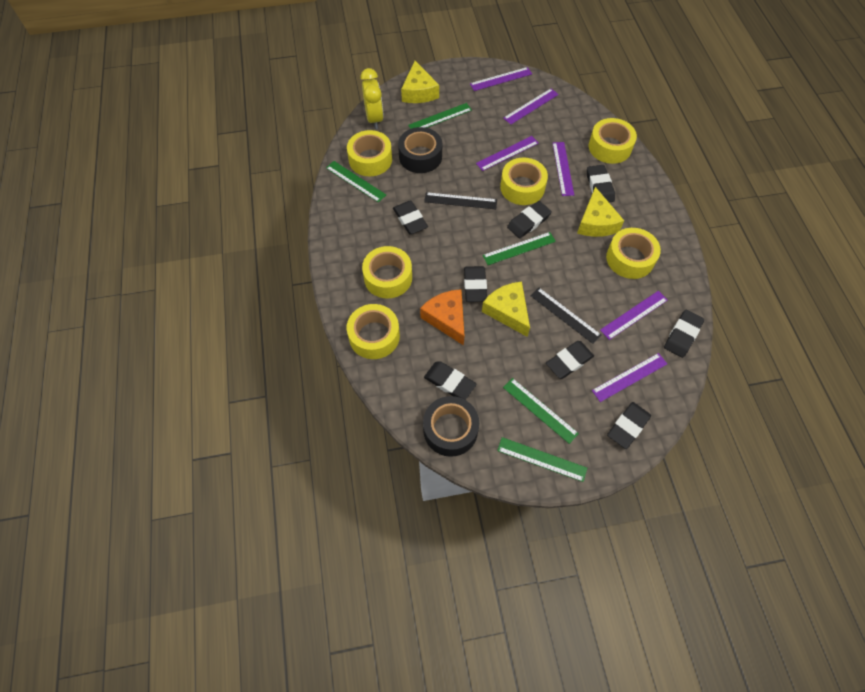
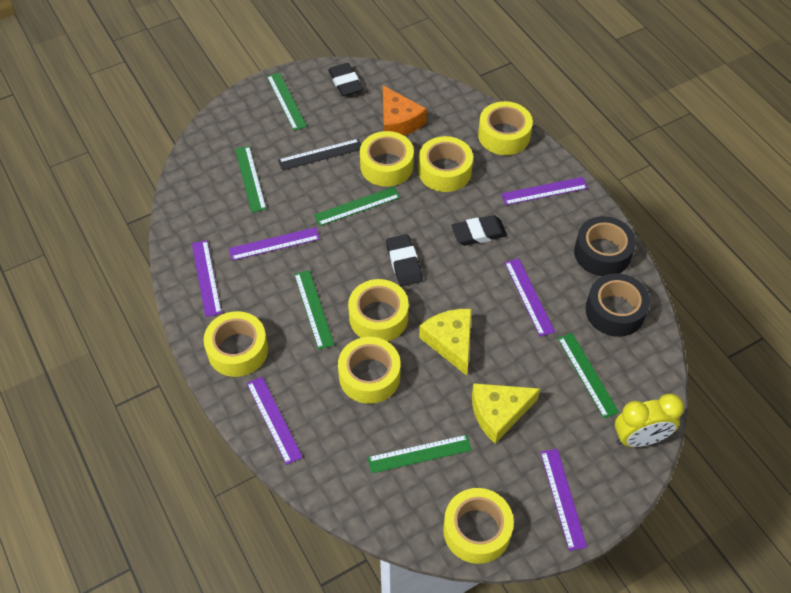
black eraser: 8 -> 3
black ruler: 2 -> 1
green ruler: 5 -> 6
yellow cheese: 3 -> 2
yellow tape: 6 -> 7

